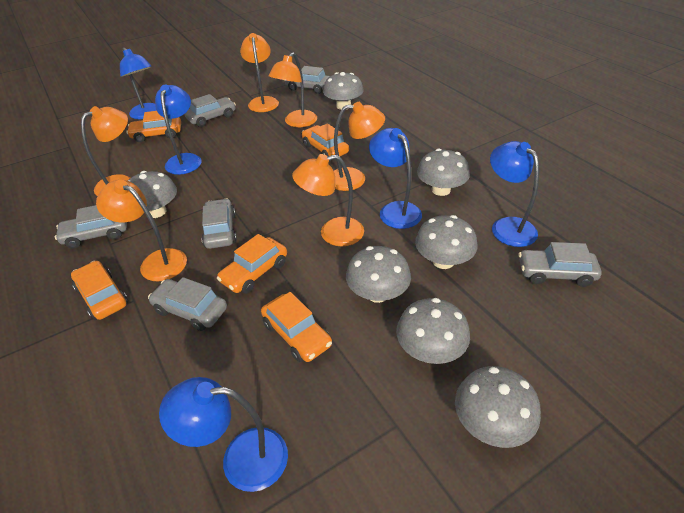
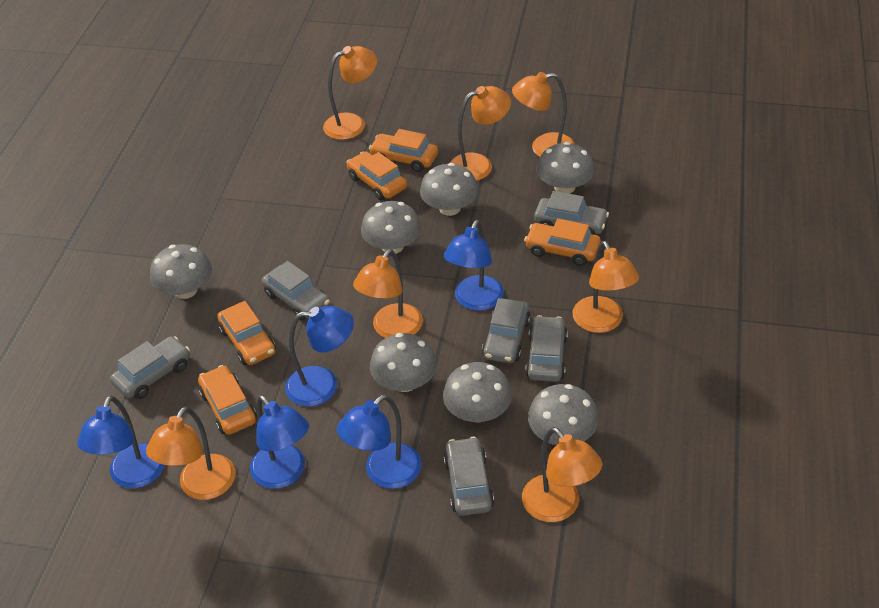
orange lamp: 6 -> 7

